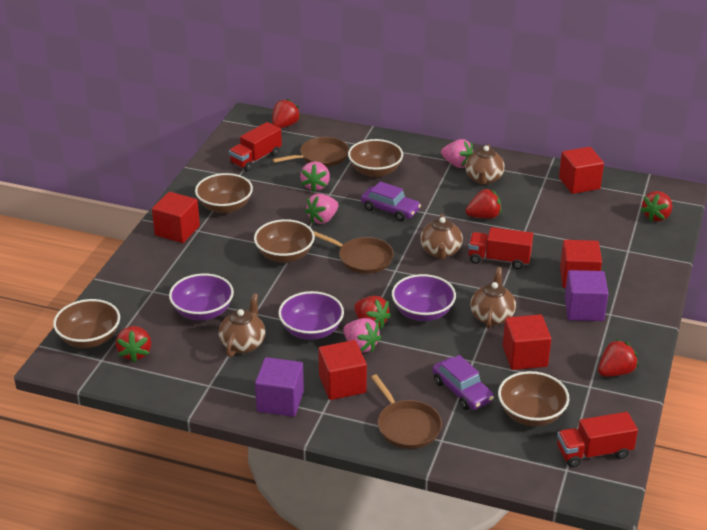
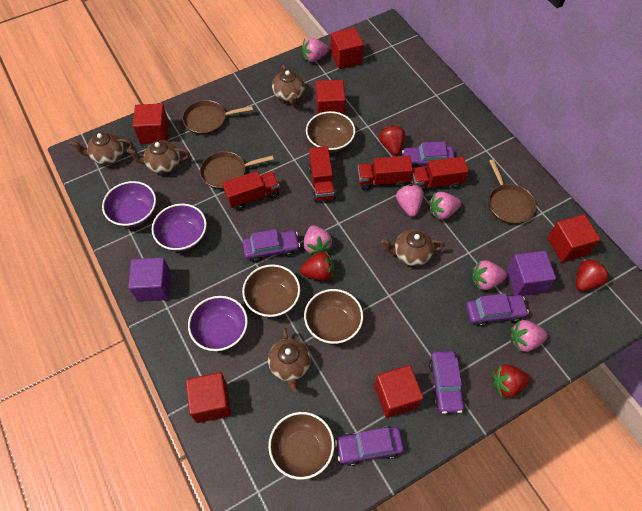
brown bowl: 5 -> 4
brown teapot: 4 -> 5
pink strawberry: 4 -> 6
purple car: 2 -> 5
red cube: 5 -> 6
red strawberry: 6 -> 4
red truck: 3 -> 4

